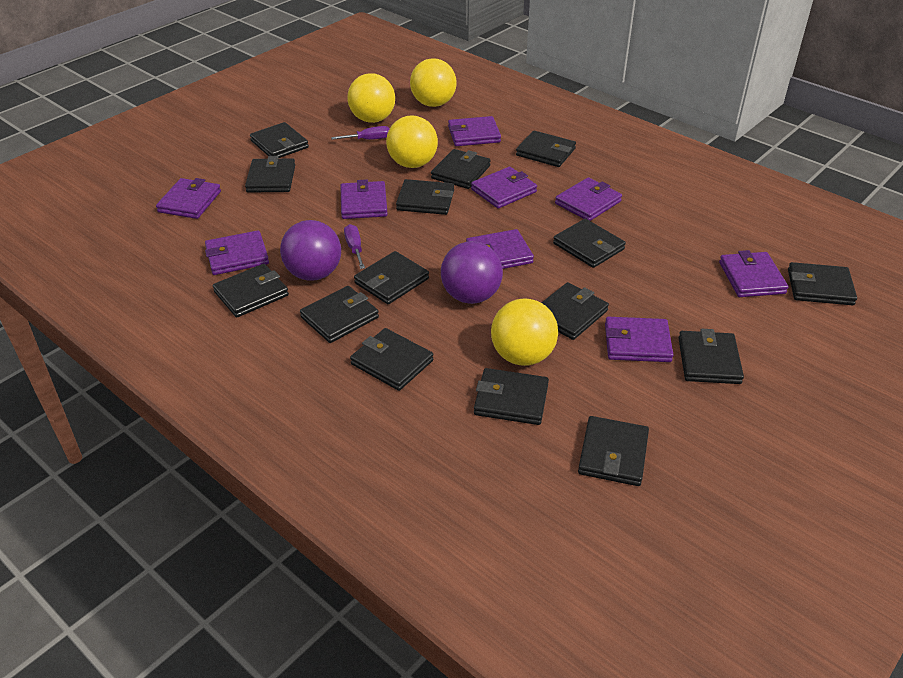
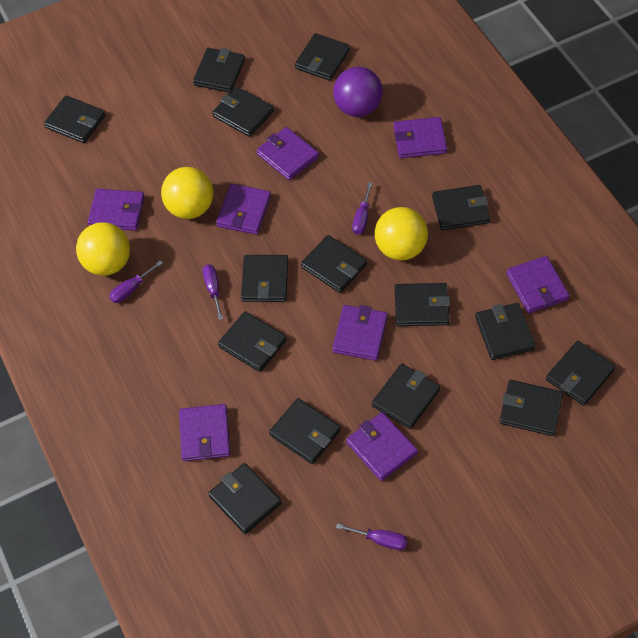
purple ball: 2 -> 1
purple screwdriver: 2 -> 4
purple wallet: 9 -> 8
yellow ball: 4 -> 3

